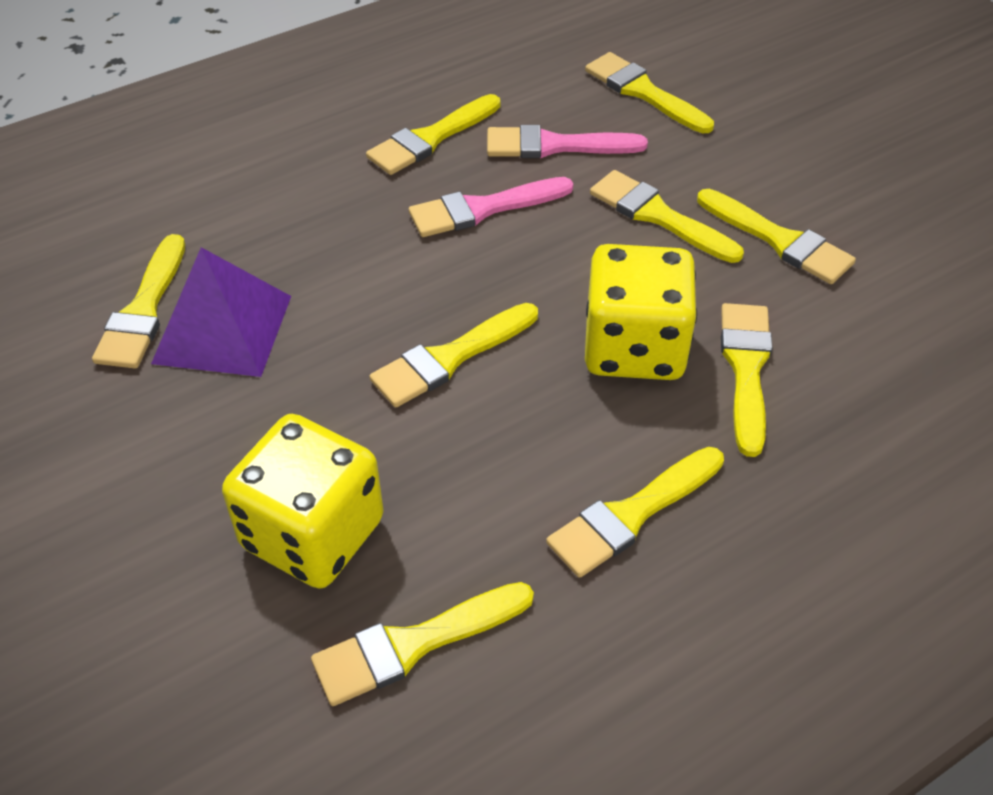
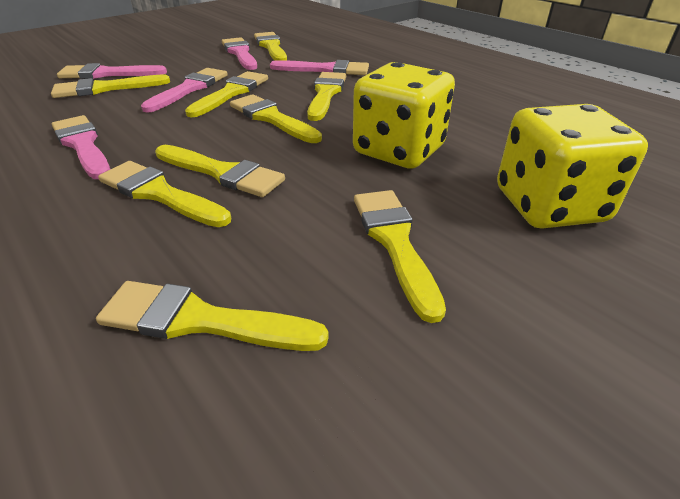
pink brush: 2 -> 5
purple pyramid: 1 -> 0

